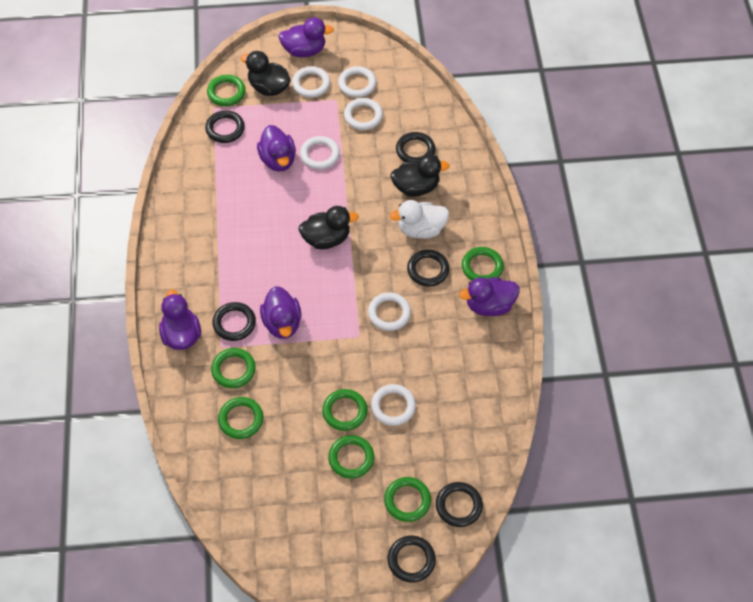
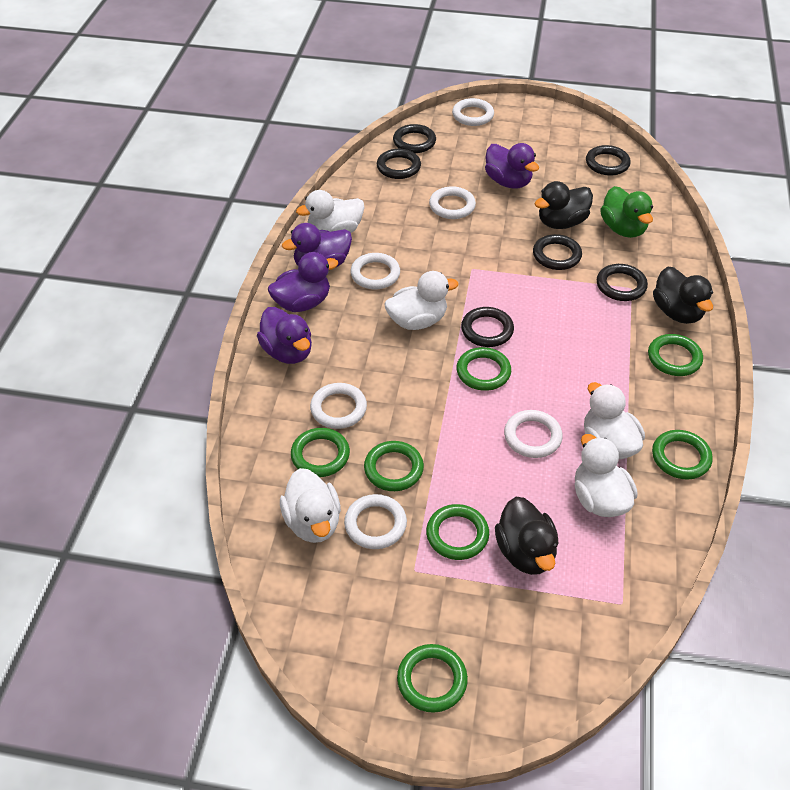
green duck: 0 -> 1
purple duck: 5 -> 4
white duck: 1 -> 5

